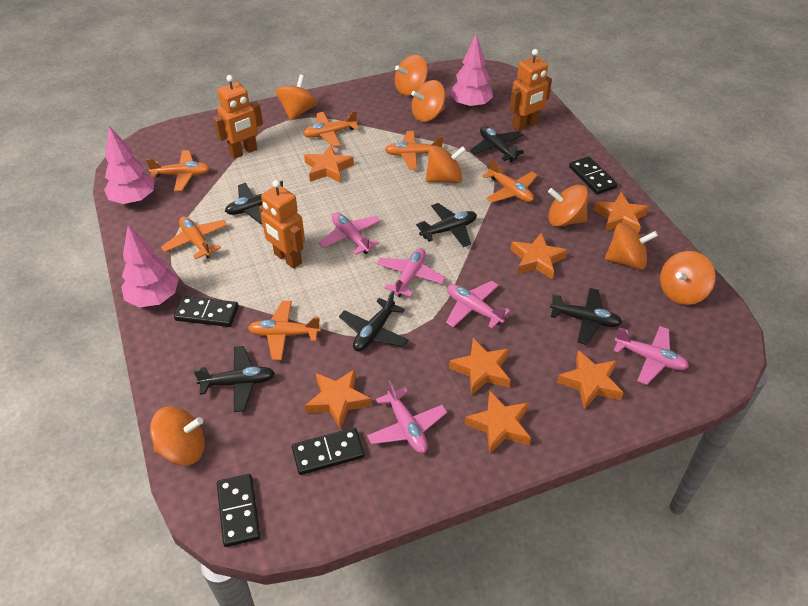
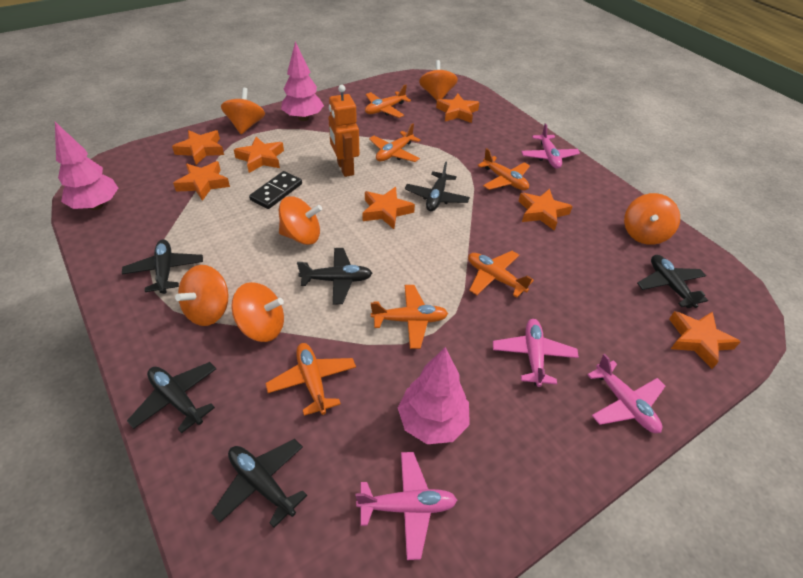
black domino: 4 -> 1
orange robot: 3 -> 1
orange spinning top: 8 -> 6
pink plane: 5 -> 4

